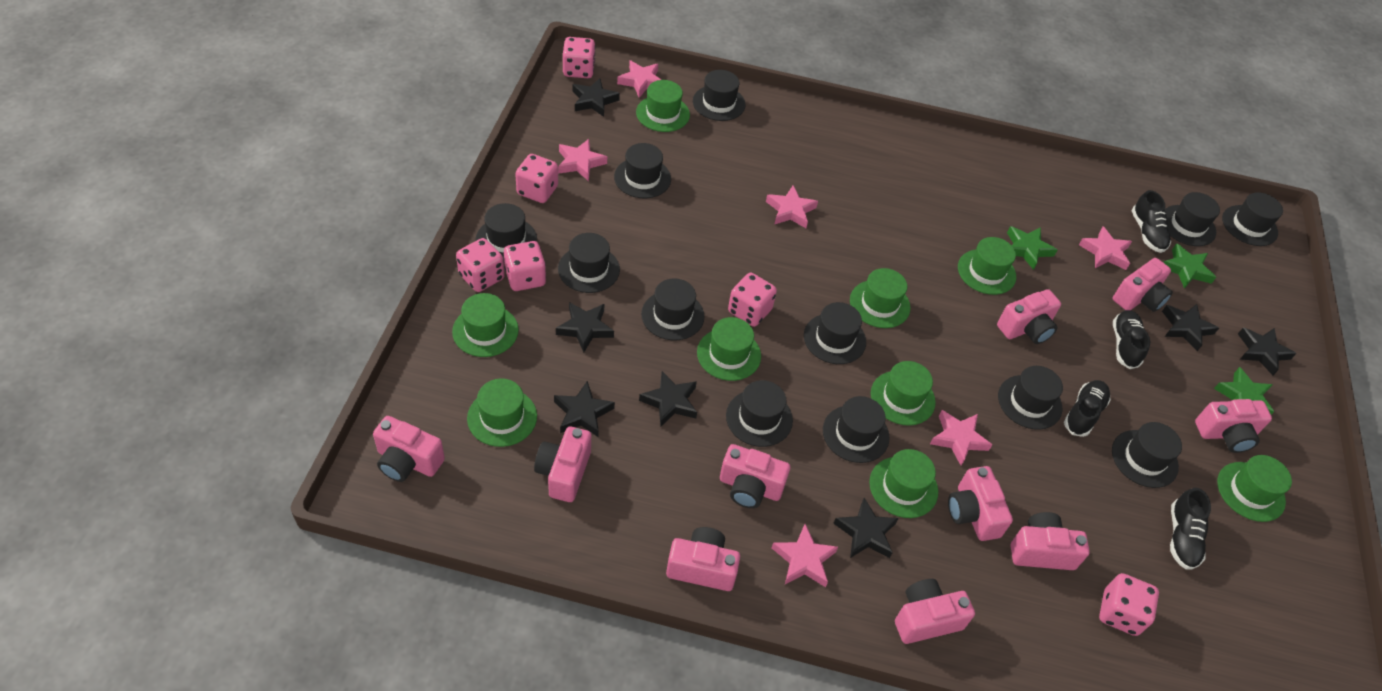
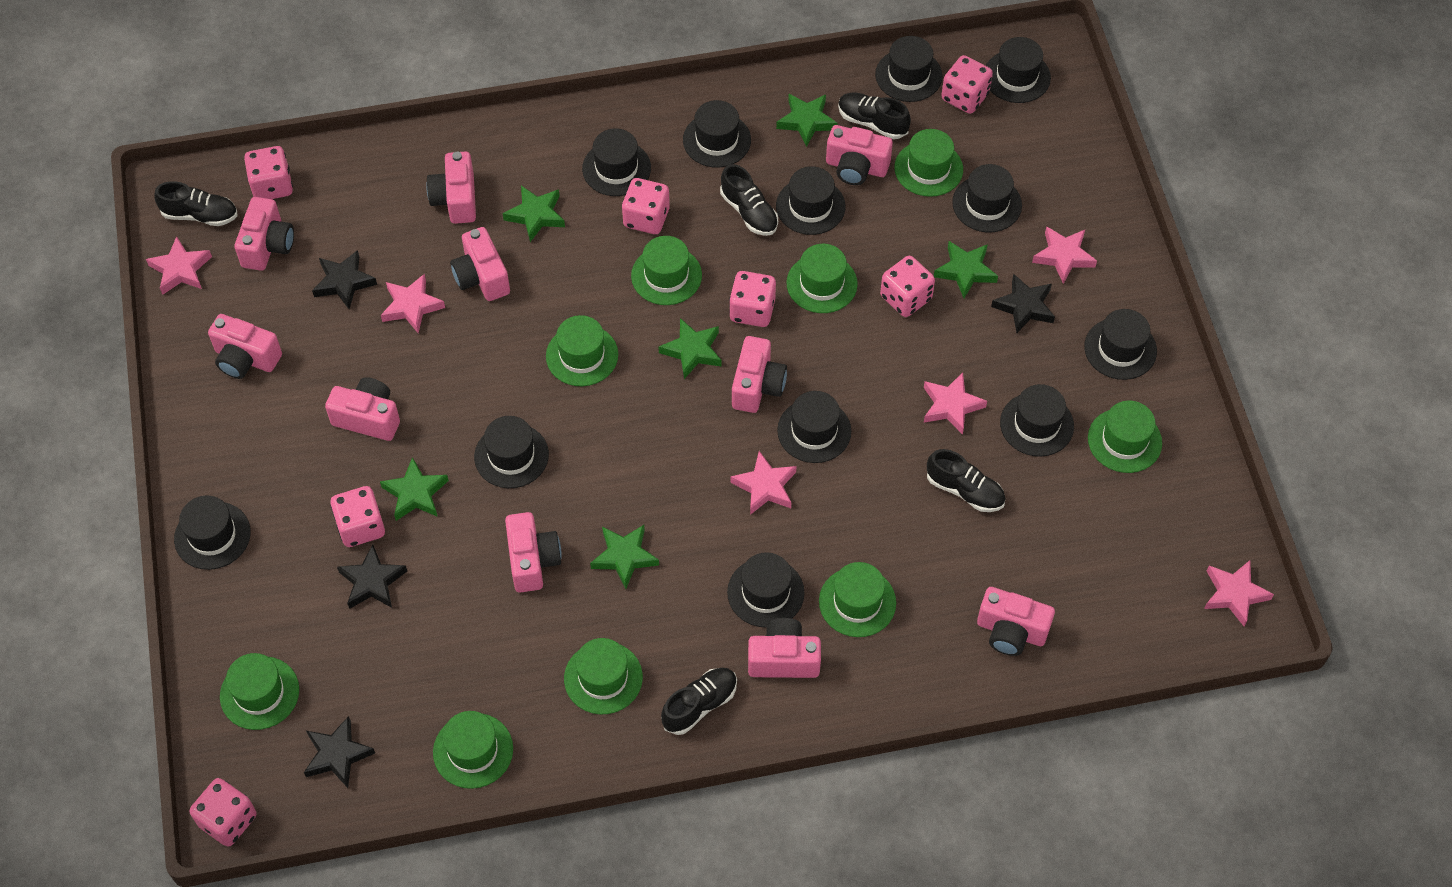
black shoe: 4 -> 5
black star: 7 -> 4
green star: 3 -> 6
pink dice: 6 -> 7

